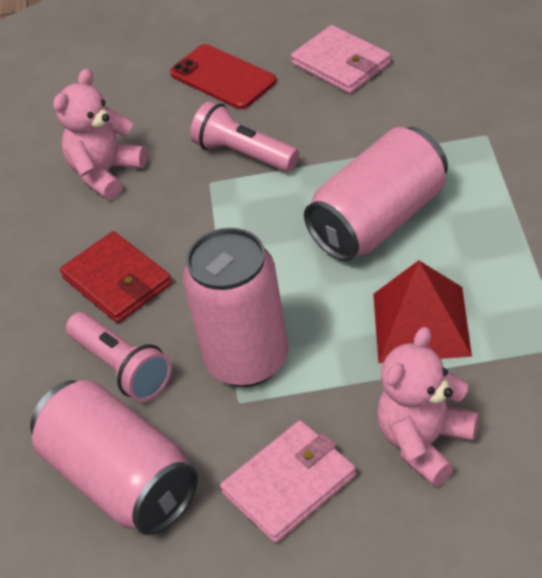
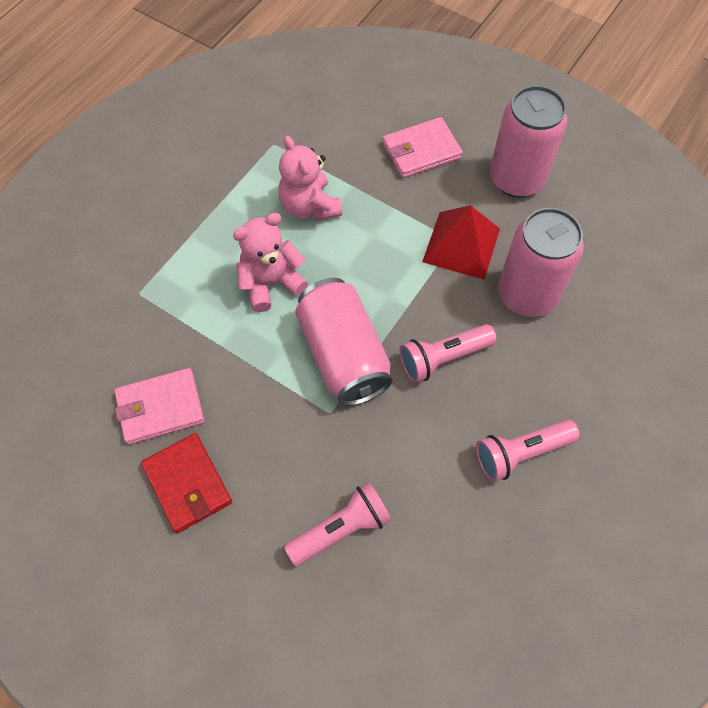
pink flashlight: 2 -> 3
red phone: 1 -> 0

